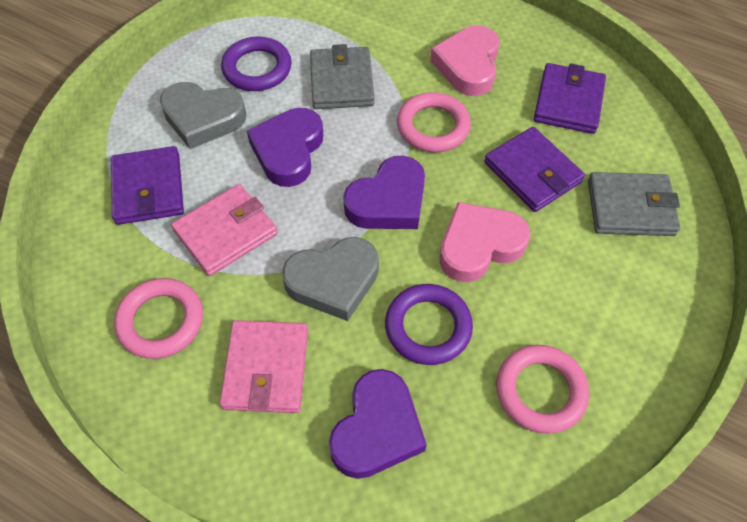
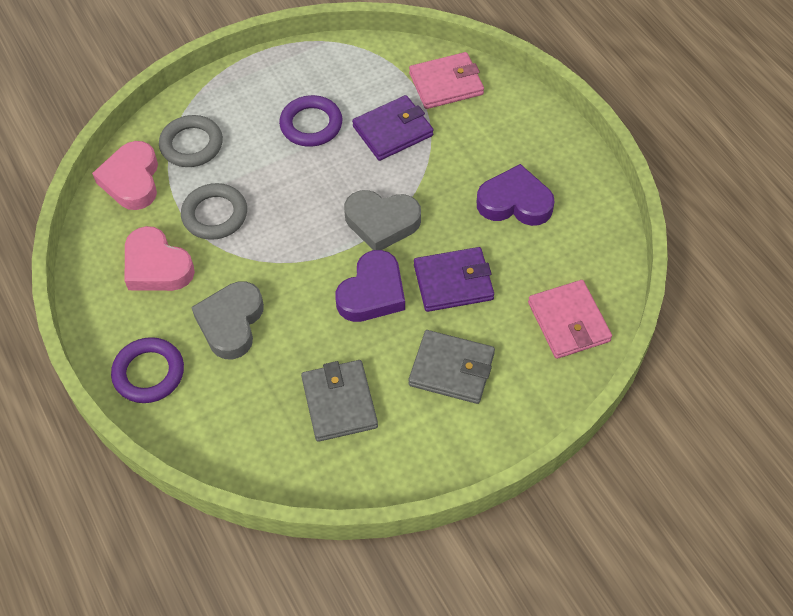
grey ring: 0 -> 2
pink ring: 3 -> 0
purple heart: 3 -> 2
purple wallet: 3 -> 2

